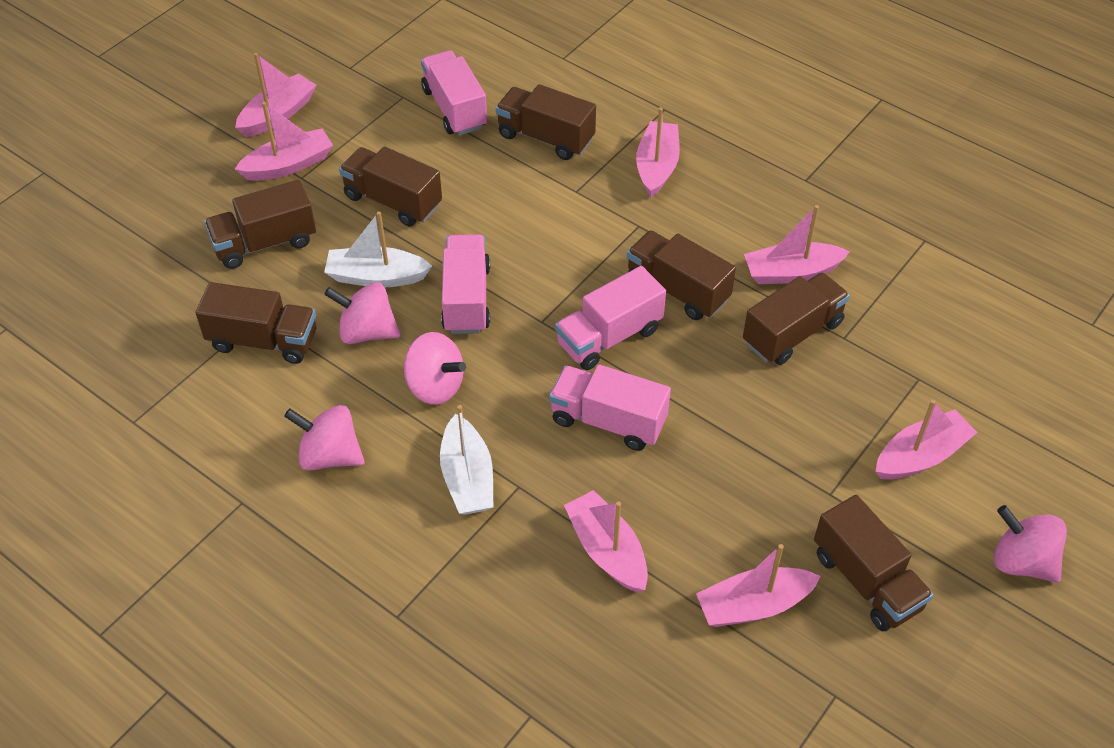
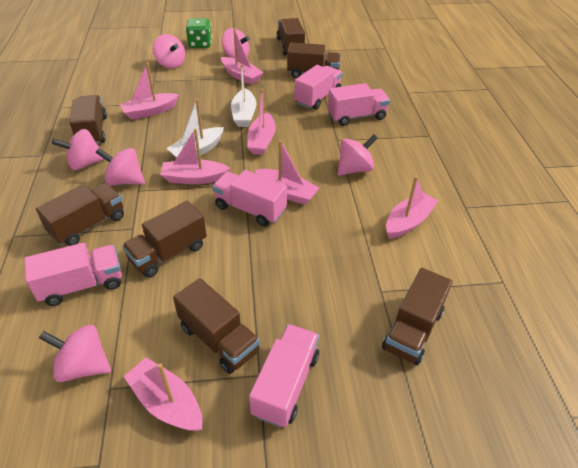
green dice: 0 -> 1
pink spinning top: 4 -> 6
pink truck: 4 -> 5

